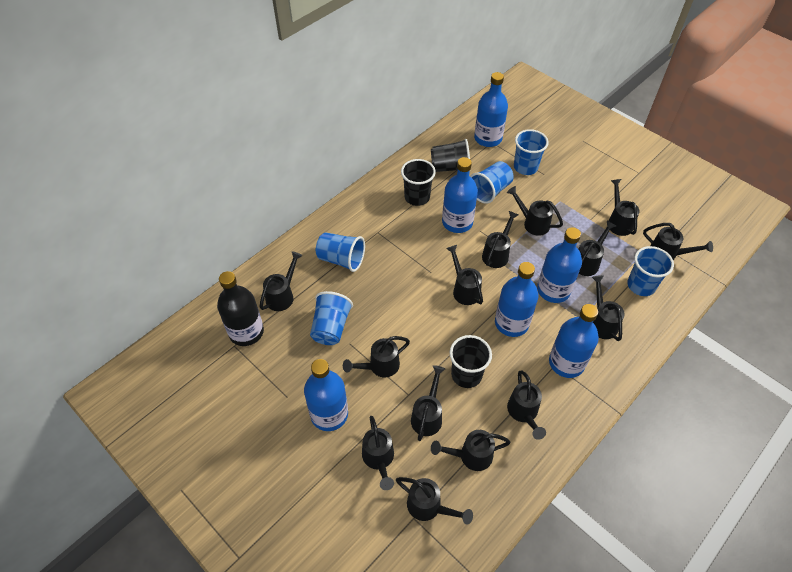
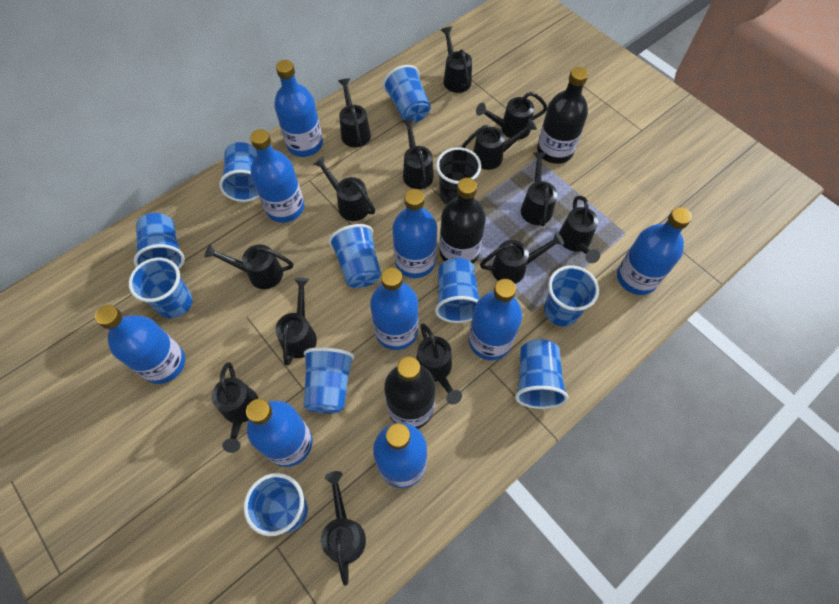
black bottle: 1 -> 3
black cup: 3 -> 1
blue bottle: 6 -> 9
blue cup: 5 -> 10

